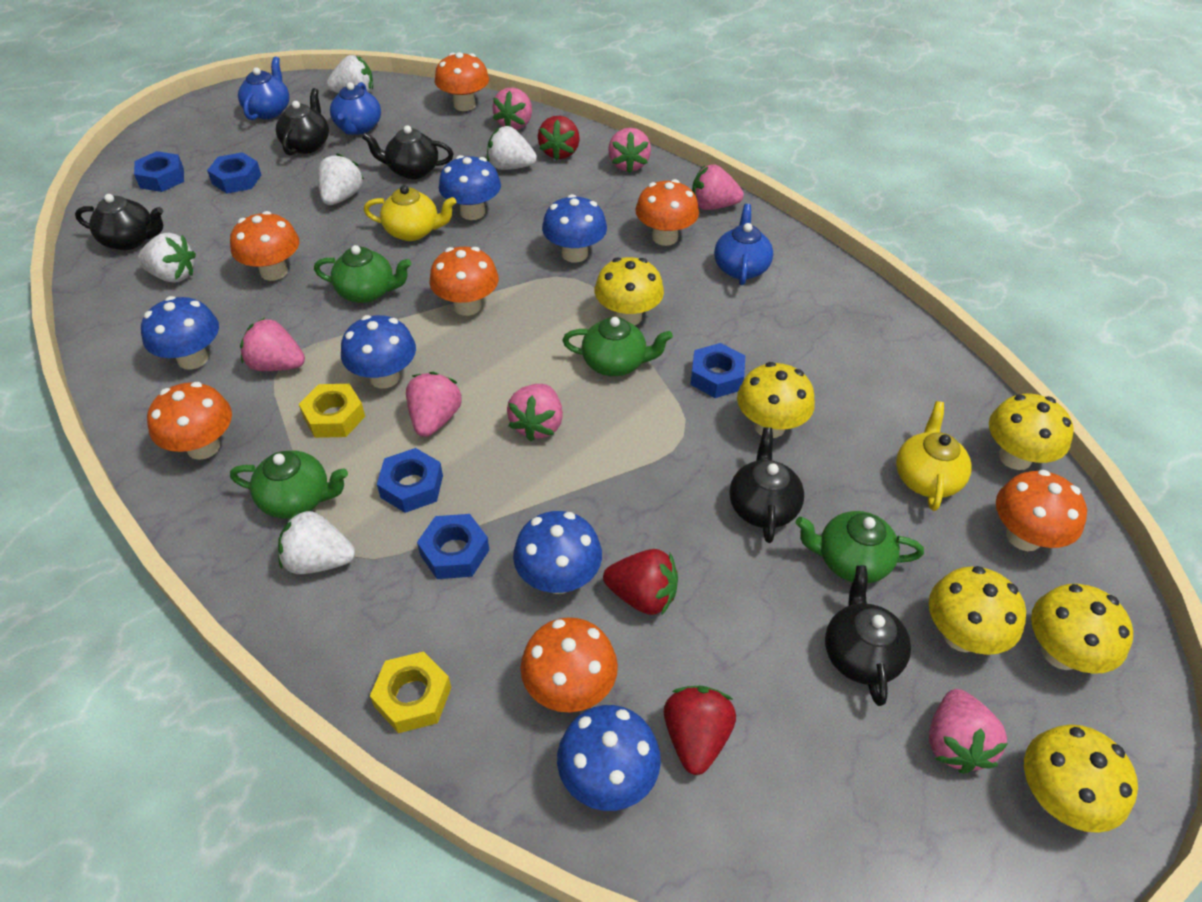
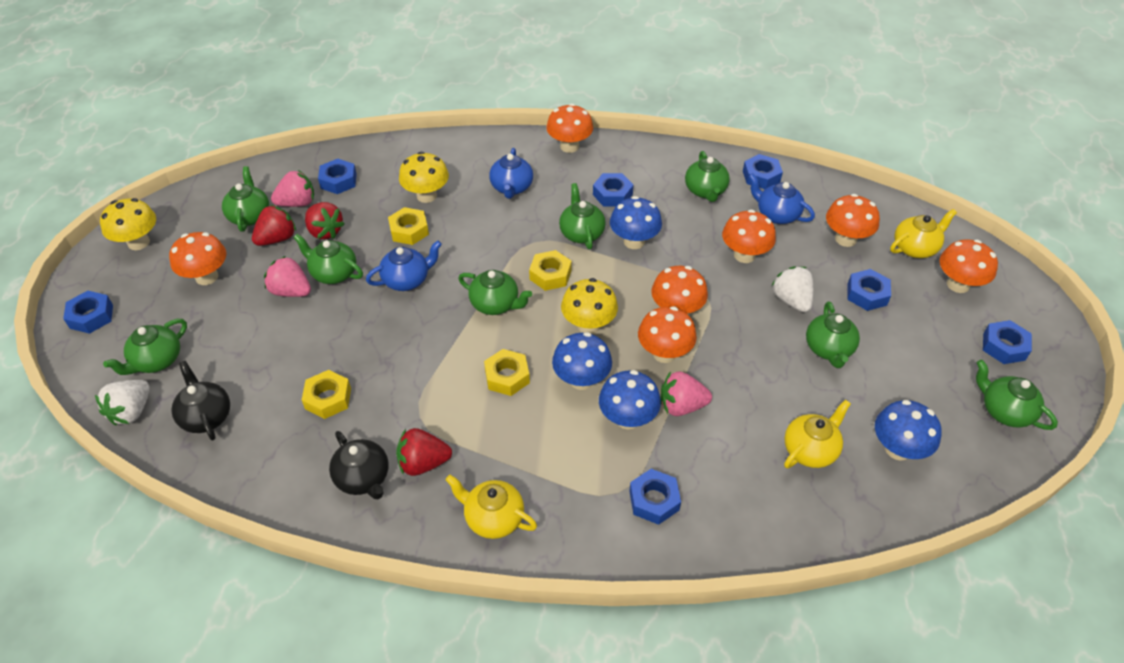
black teapot: 5 -> 2
blue mushroom: 6 -> 4
blue nut: 5 -> 7
green teapot: 4 -> 8
pink strawberry: 7 -> 3
white strawberry: 5 -> 2
yellow mushroom: 6 -> 3
yellow nut: 2 -> 4
yellow teapot: 2 -> 3

